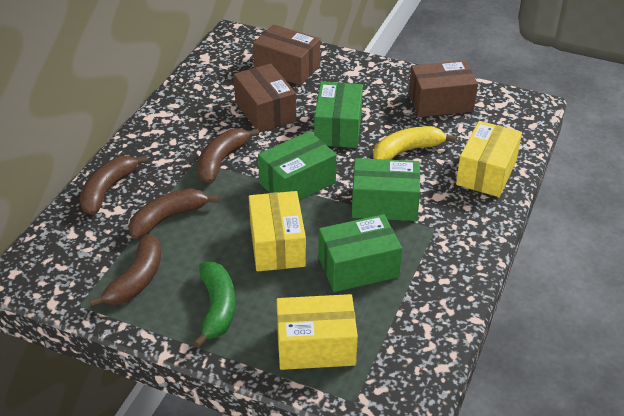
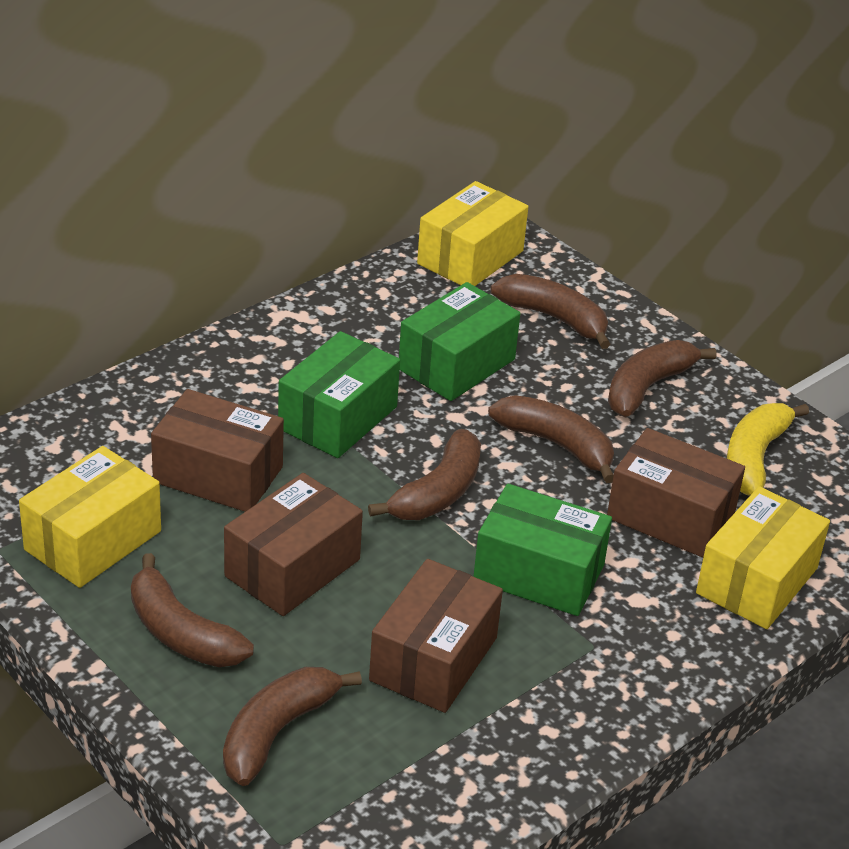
brown banana: 4 -> 6
brown box: 3 -> 4
green banana: 1 -> 0
green box: 4 -> 3

